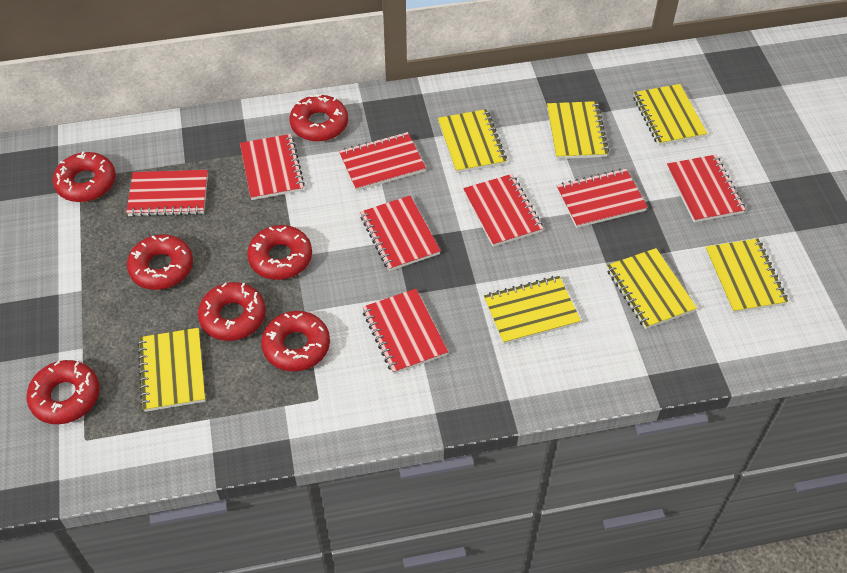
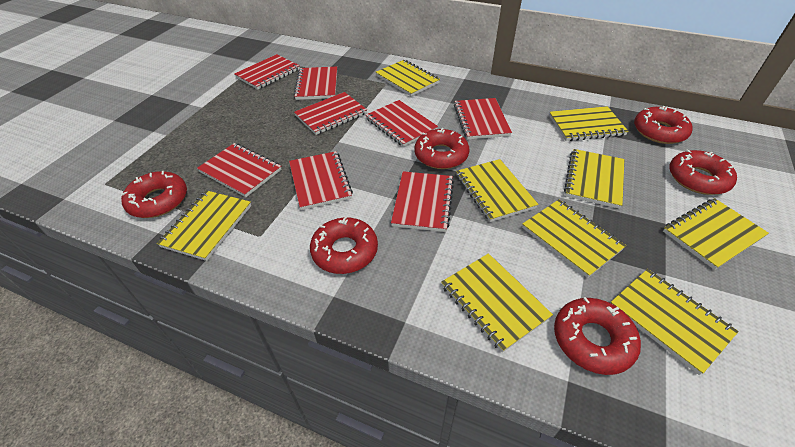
red donut: 7 -> 6
yellow notebook: 7 -> 9

